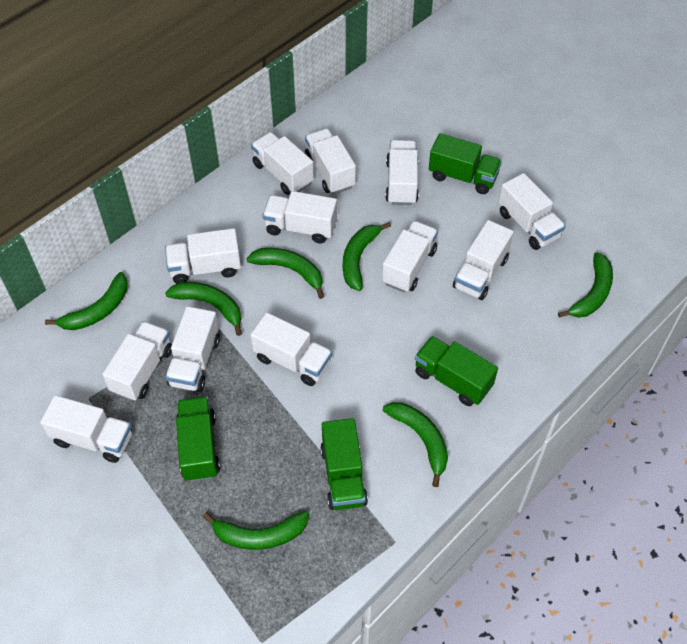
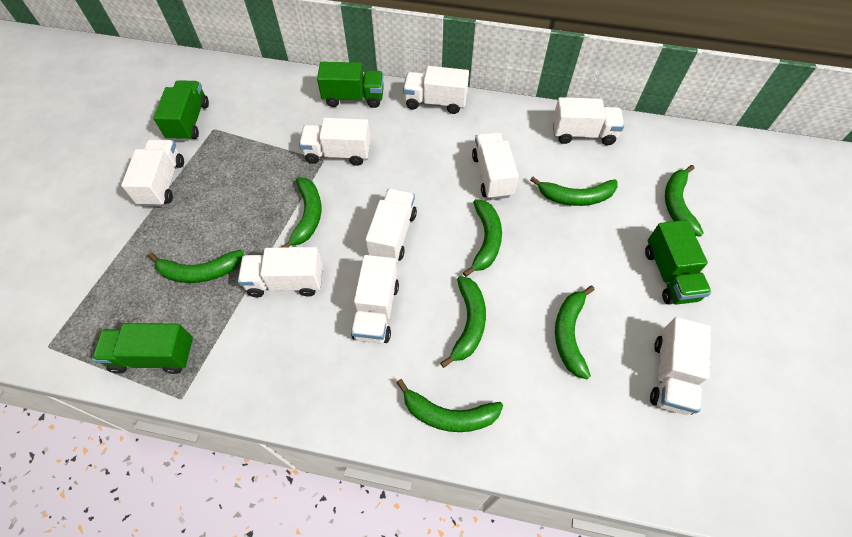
green banana: 7 -> 8
white truck: 12 -> 9

